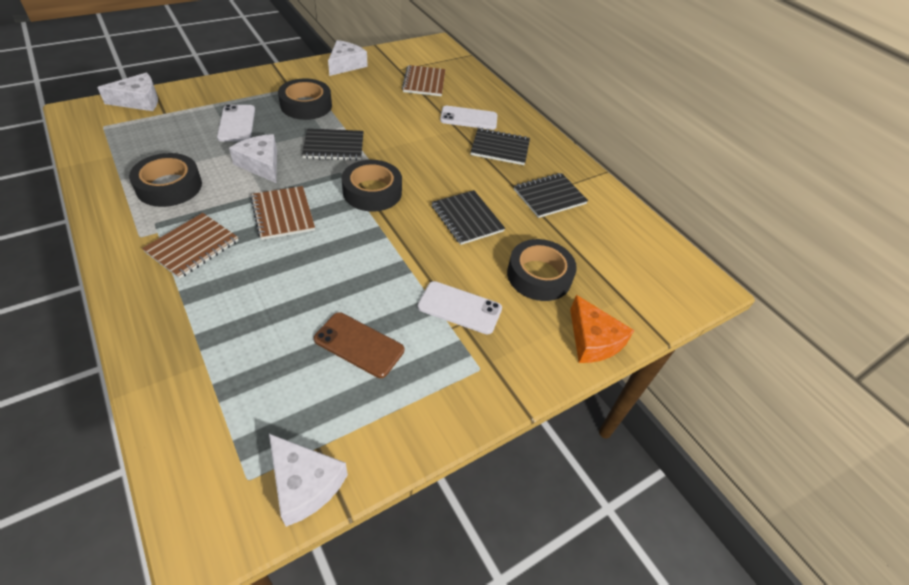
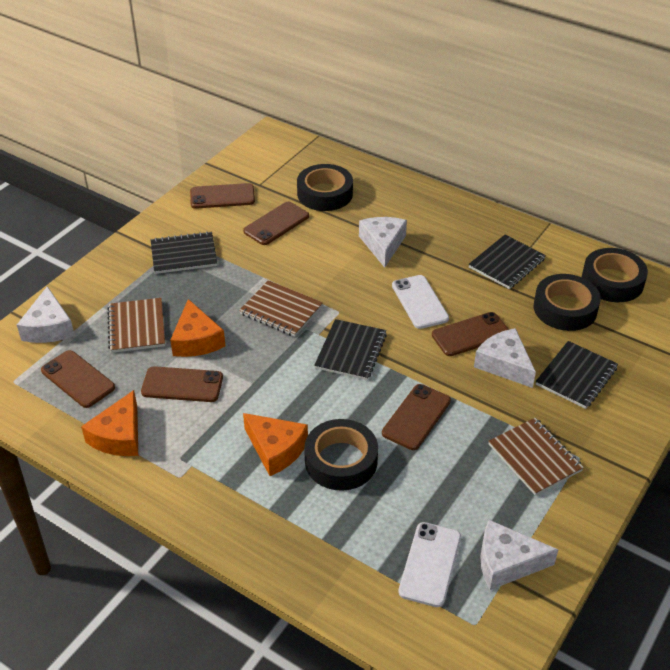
brown phone: 1 -> 6
orange cheese: 1 -> 3
white phone: 3 -> 2

